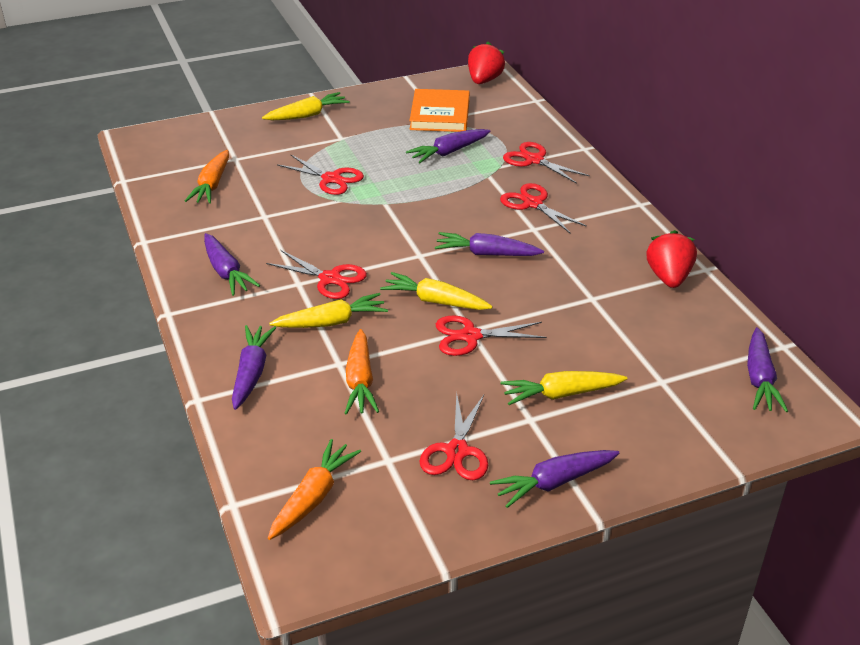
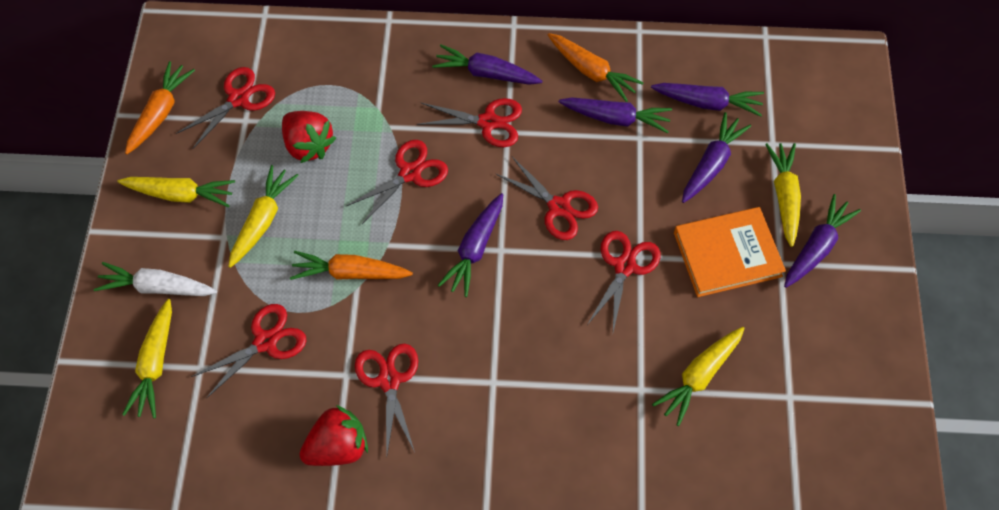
red scissors: 6 -> 7
white carrot: 0 -> 1
yellow carrot: 4 -> 5

